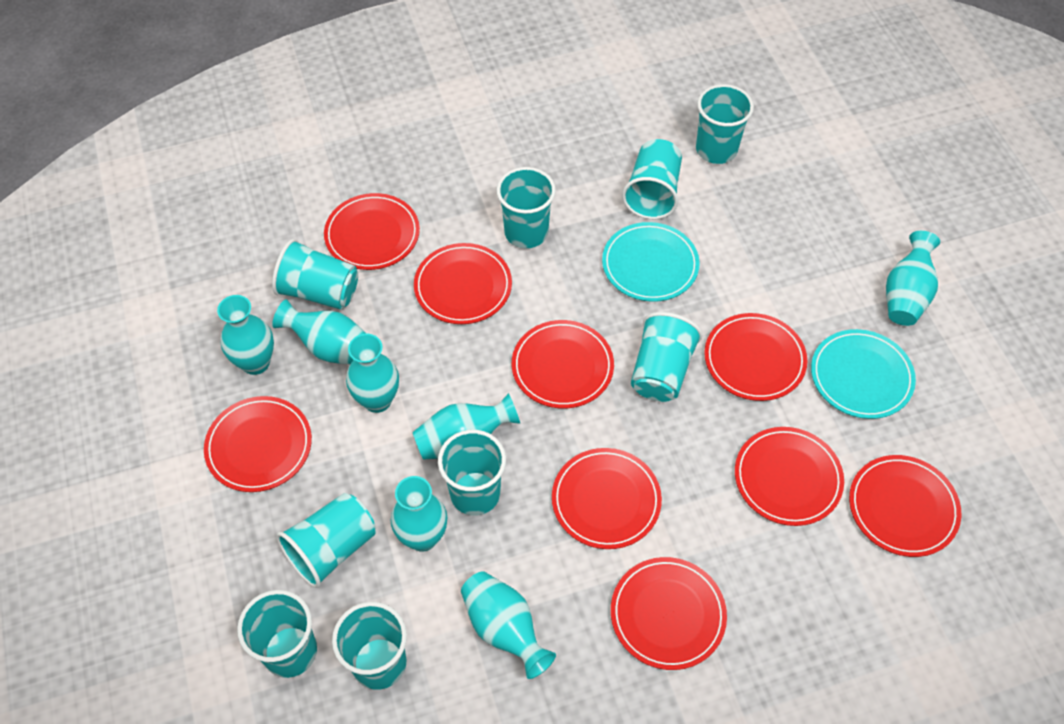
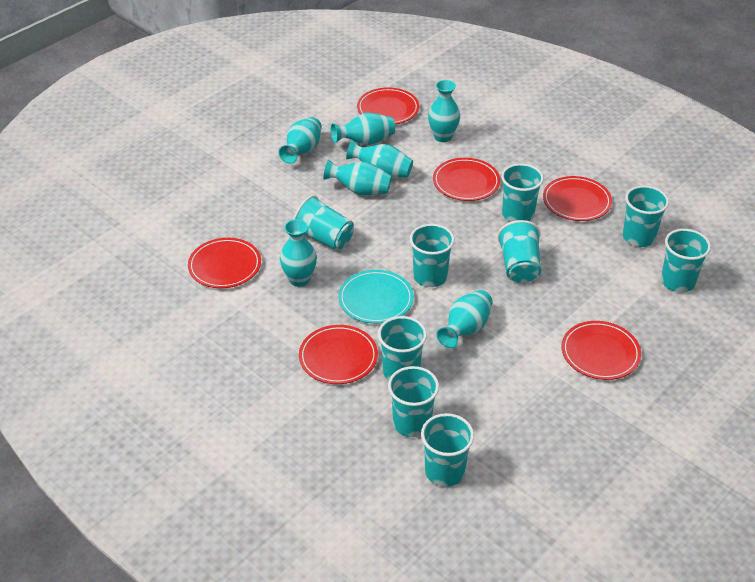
red plate: 9 -> 6
turquoise plate: 2 -> 1

